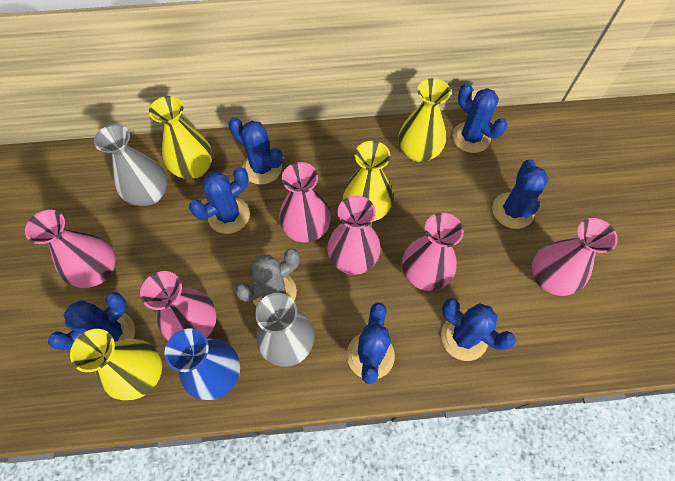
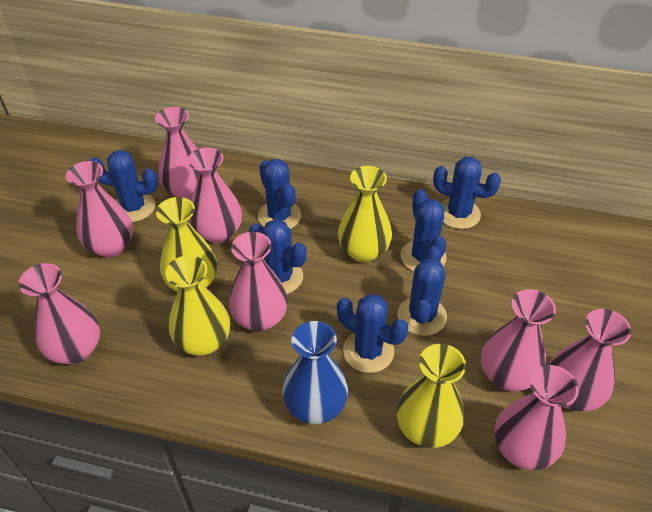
grey cactus: 1 -> 0
grey vase: 2 -> 0
pink vase: 6 -> 8

